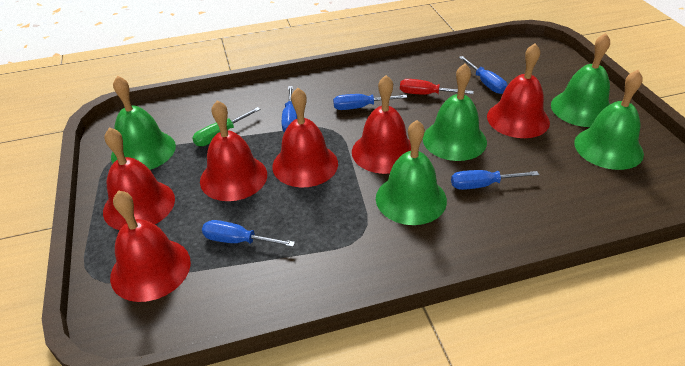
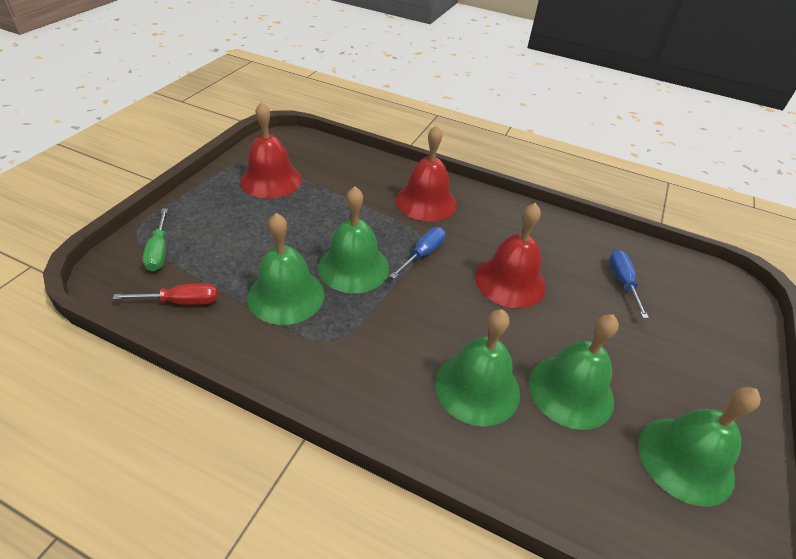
blue screwdriver: 5 -> 2
red bell: 6 -> 3

